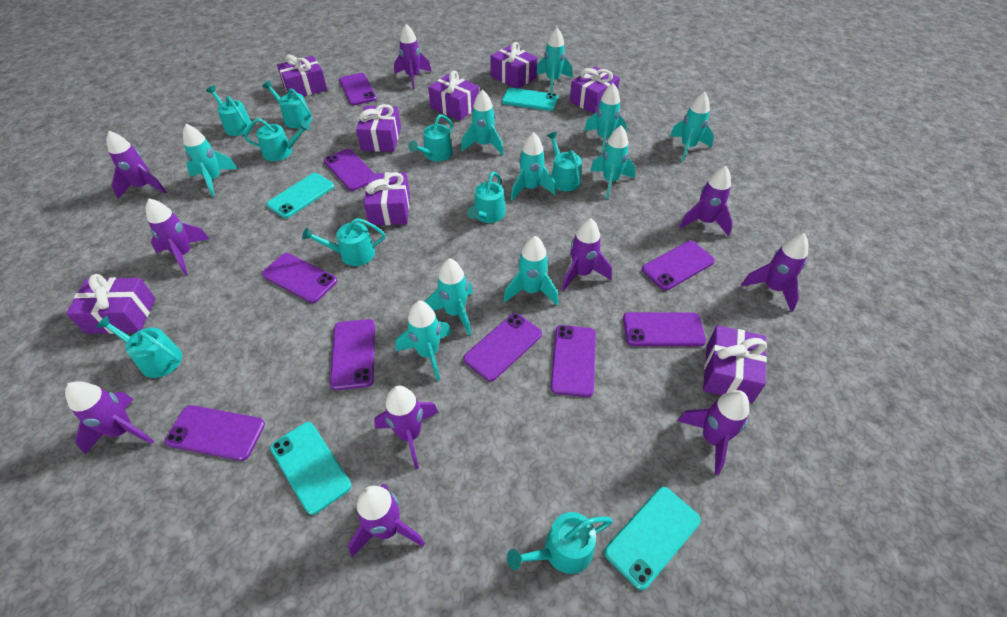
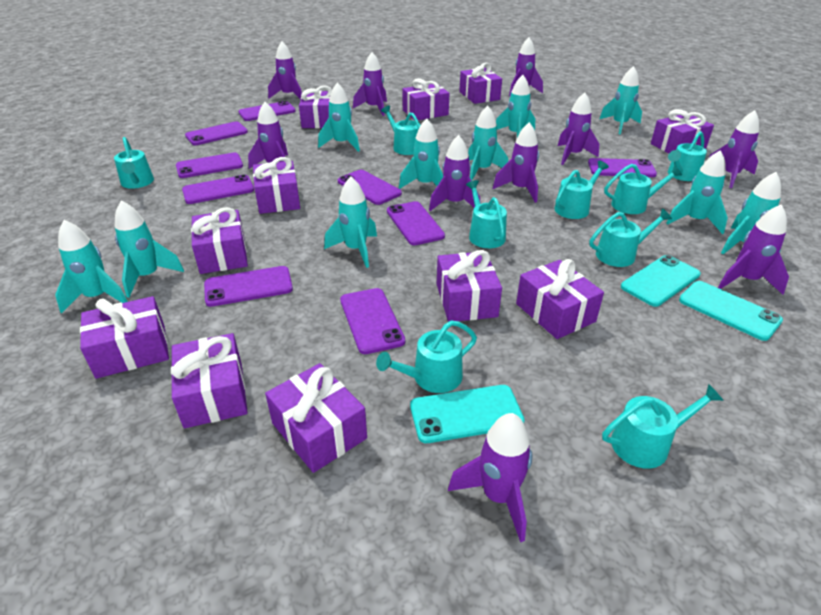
purple gift: 8 -> 11
turquoise phone: 4 -> 3

